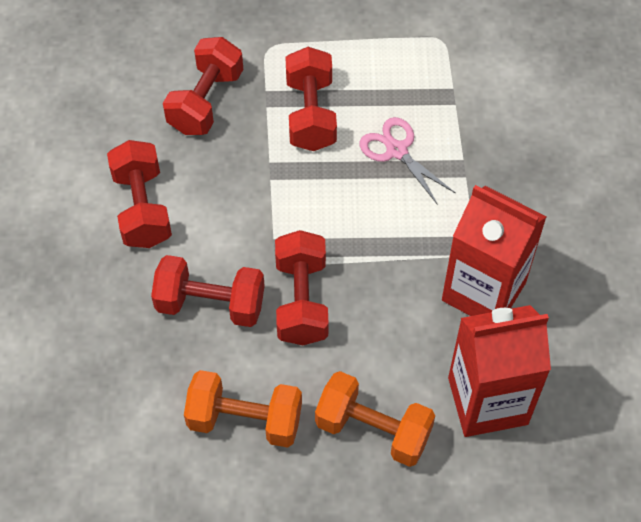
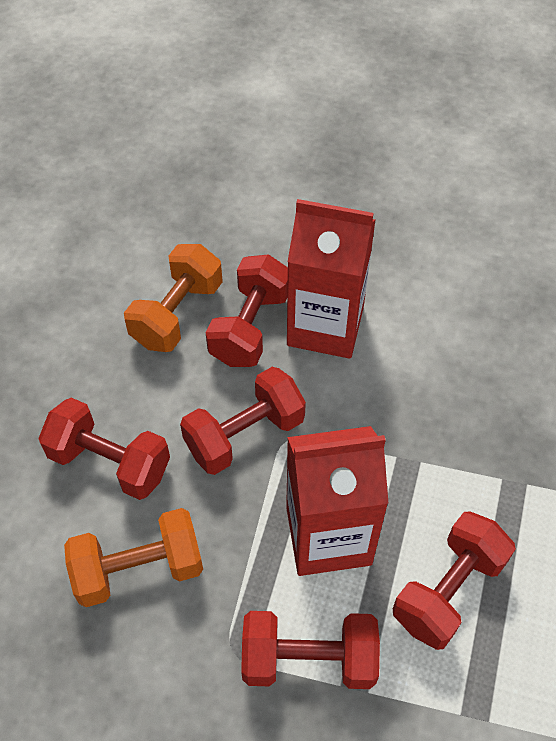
pink scissors: 1 -> 0

